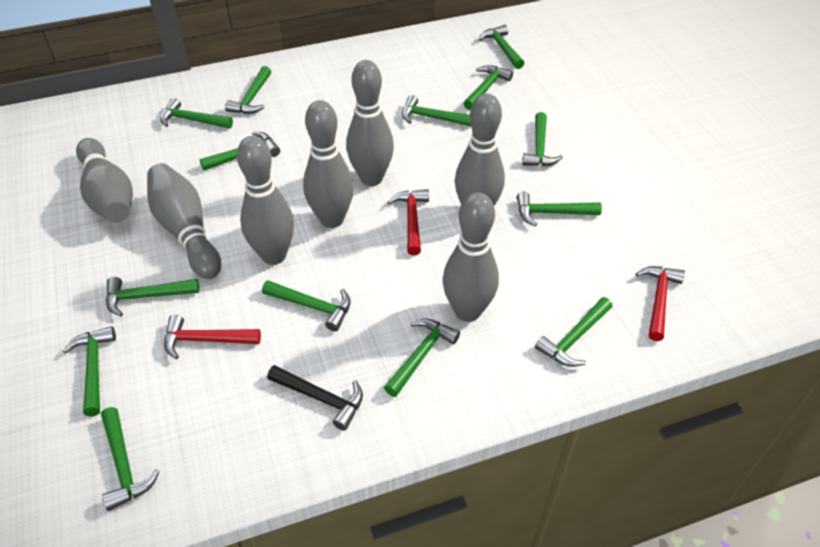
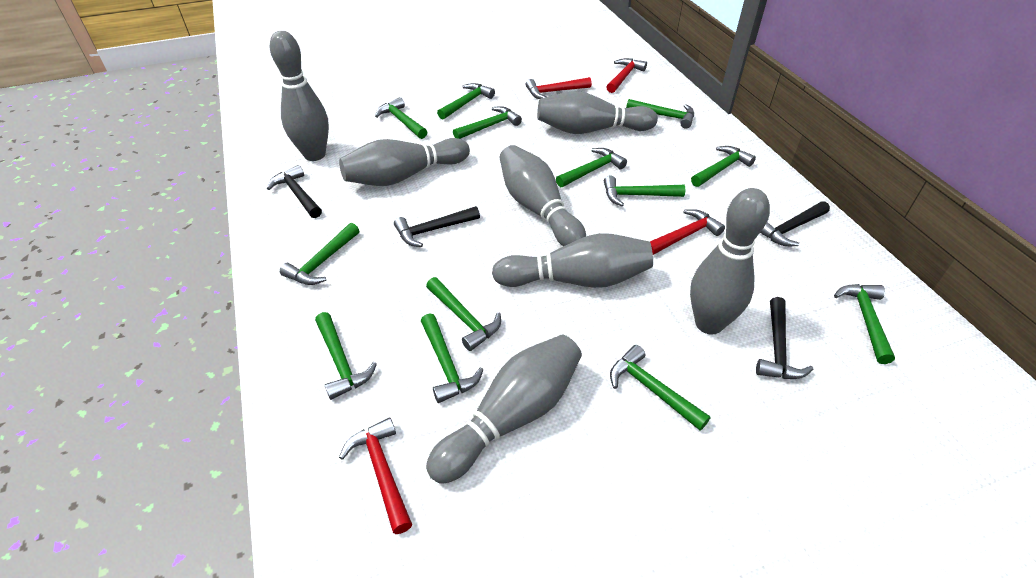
black hammer: 1 -> 4
green hammer: 14 -> 13
red hammer: 3 -> 4

